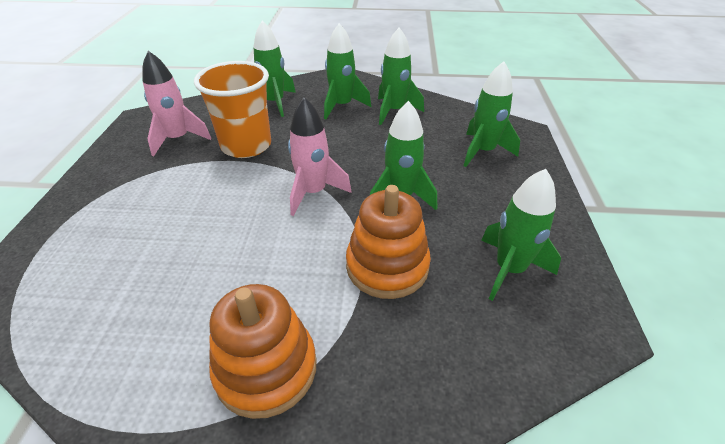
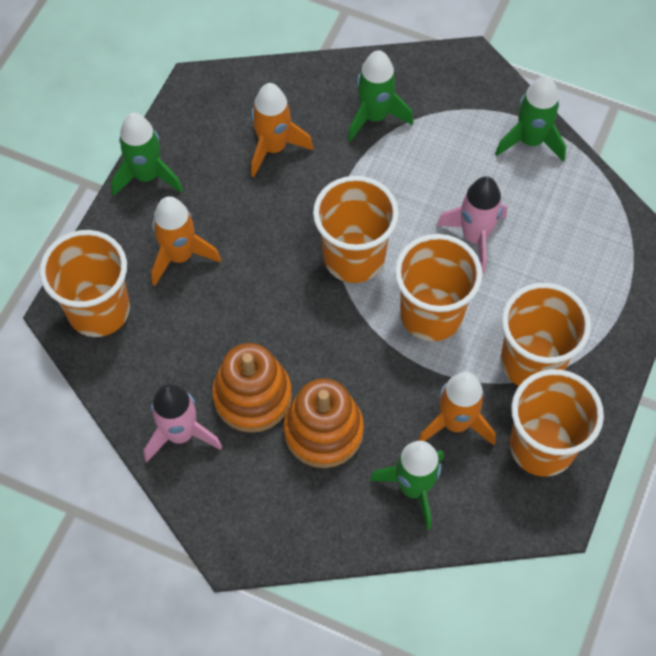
green rocket: 6 -> 4
orange cup: 1 -> 5
orange rocket: 0 -> 3

